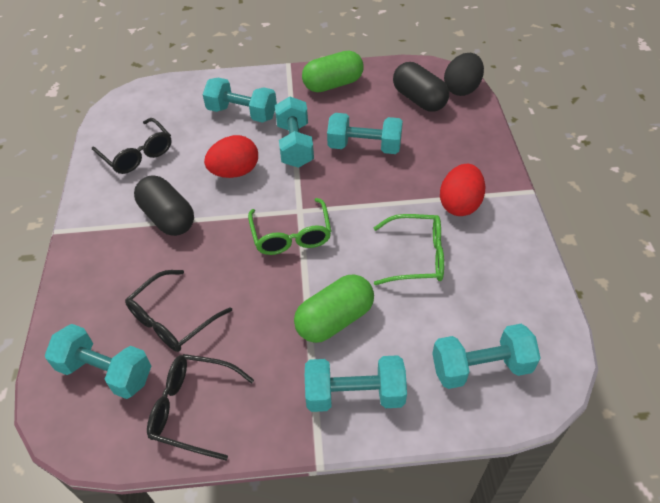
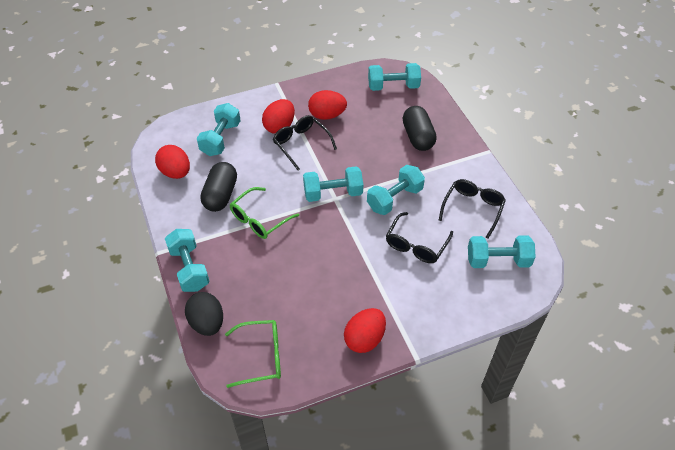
green capsule: 2 -> 0
red egg: 2 -> 4

